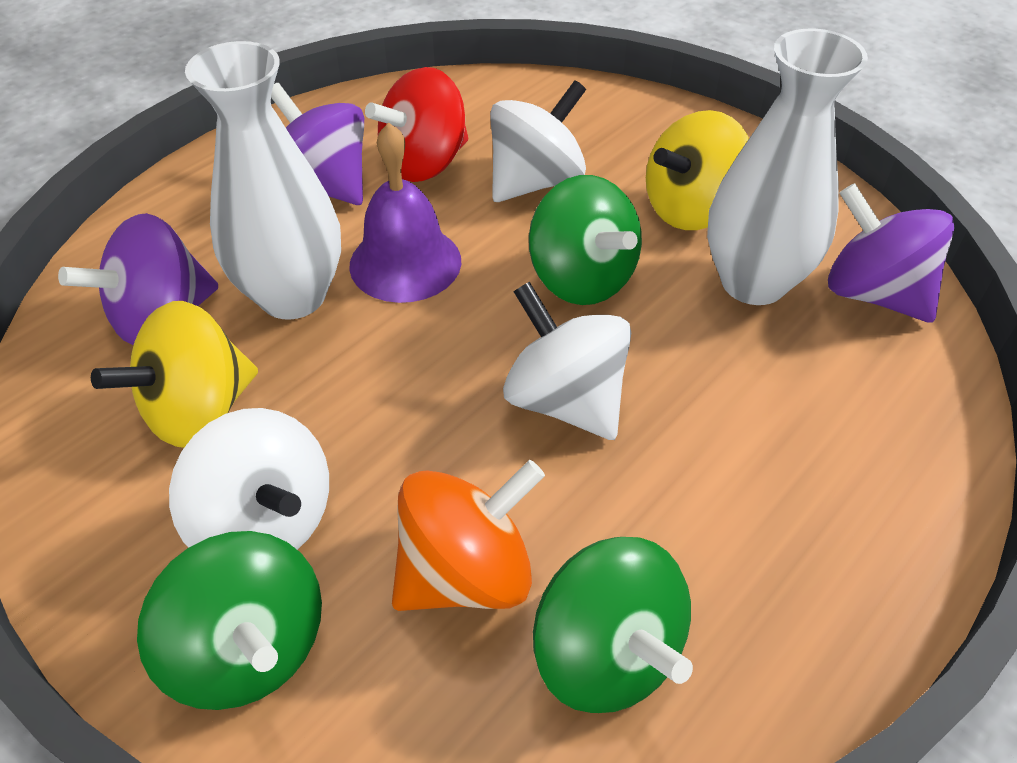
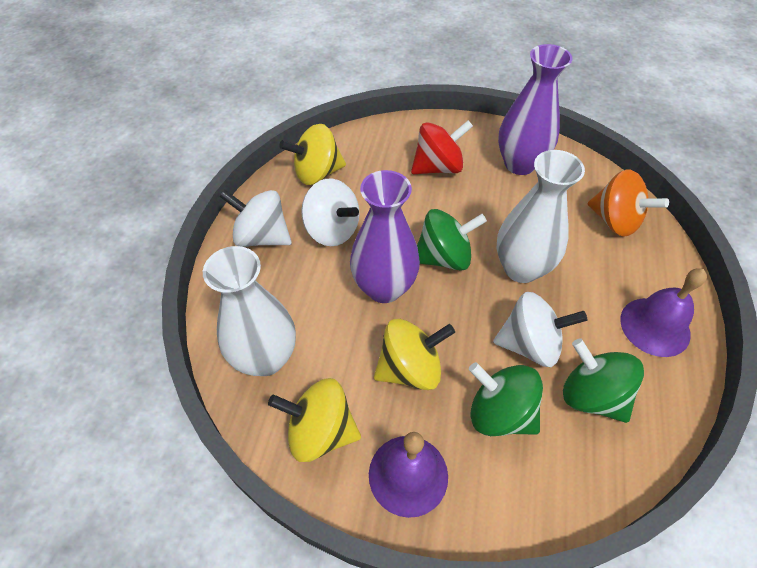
purple bell: 1 -> 2
purple spinning top: 3 -> 0
purple vase: 0 -> 2
yellow spinning top: 2 -> 3

